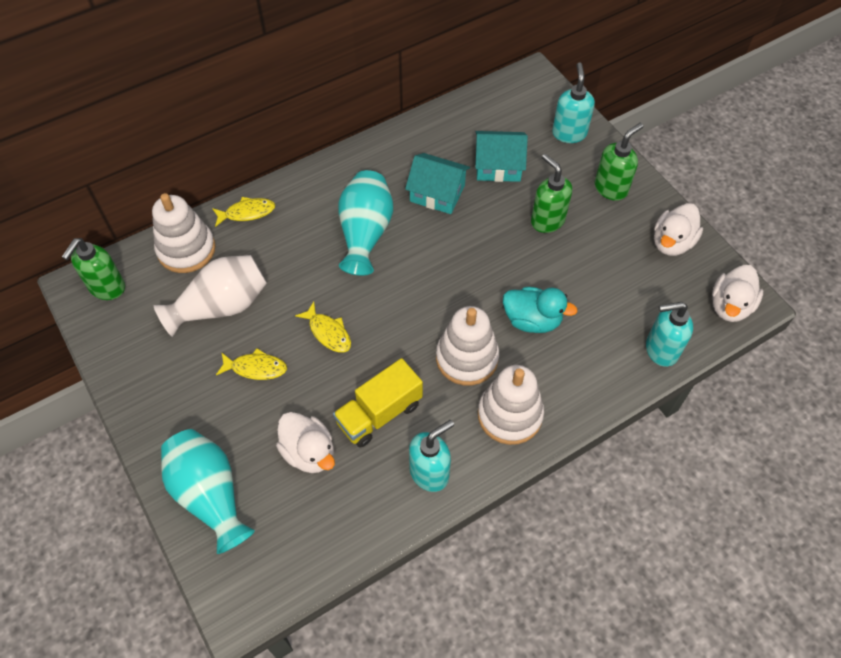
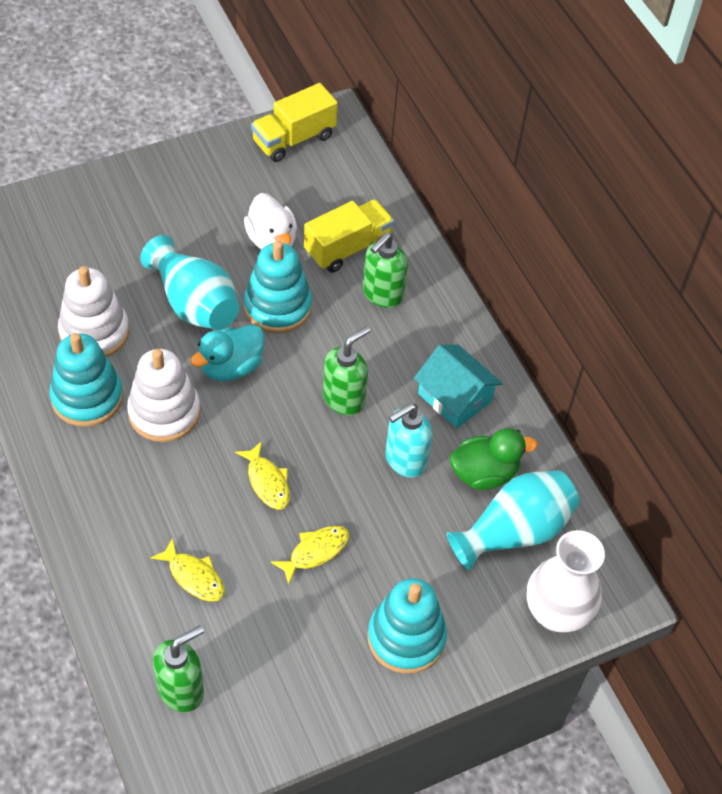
green duck: 0 -> 1
turquoise house: 2 -> 1
turquoise soap dispenser: 3 -> 1
turquoise stacking toy: 0 -> 3
white duck: 3 -> 1
white stacking toy: 3 -> 2
yellow truck: 1 -> 2

